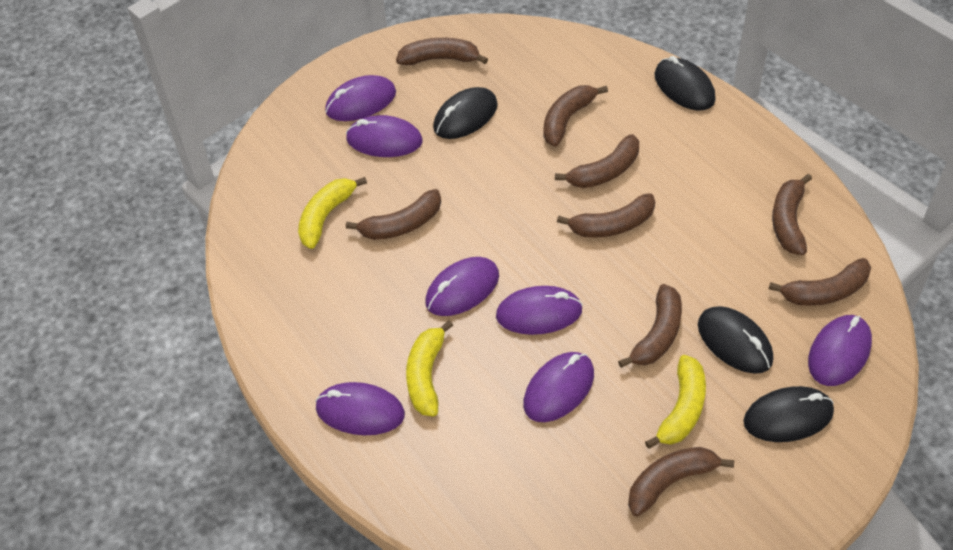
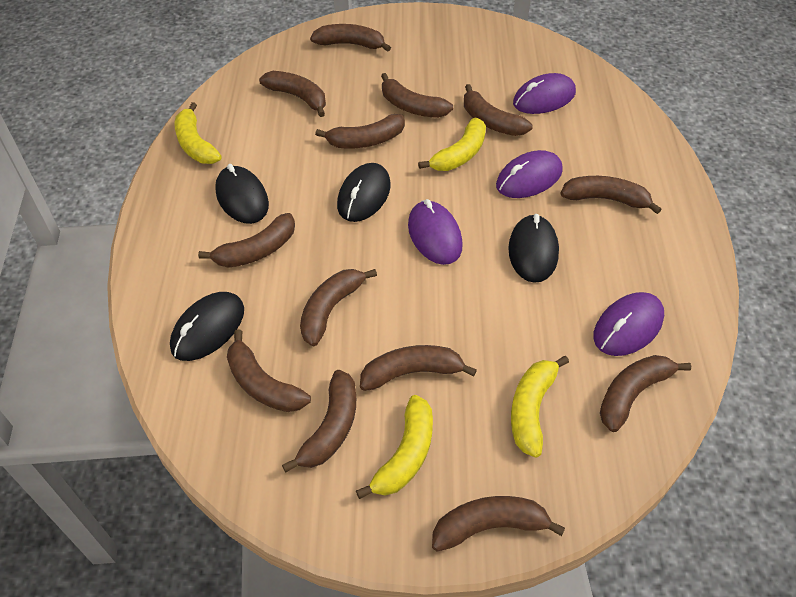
brown banana: 9 -> 13
purple mouse: 7 -> 4
yellow banana: 3 -> 4

